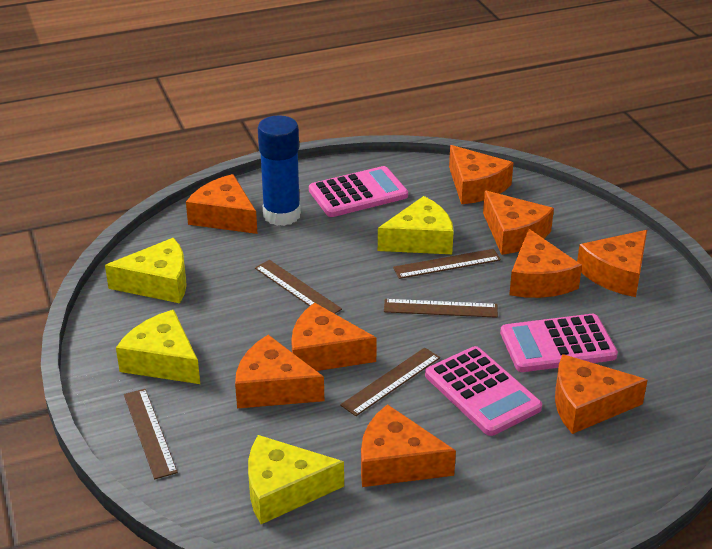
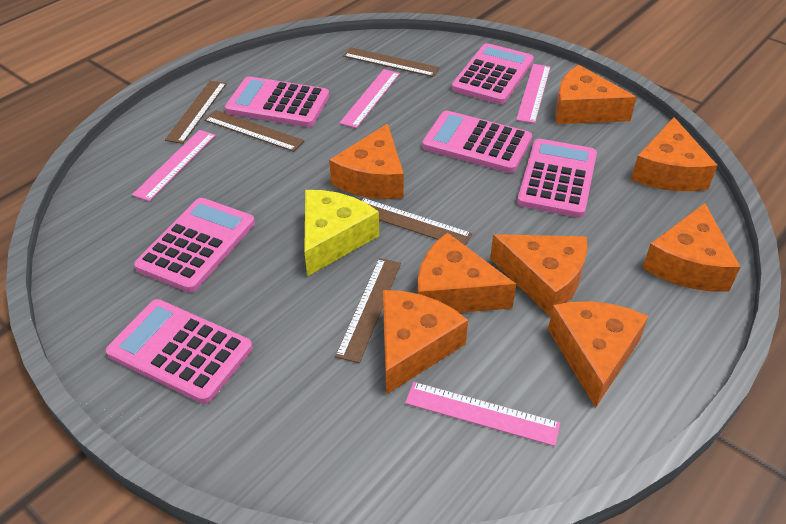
blue glue stick: 1 -> 0
orange cheese: 9 -> 8
pink calculator: 3 -> 6
pink ruler: 0 -> 4
yellow cheese: 4 -> 1

